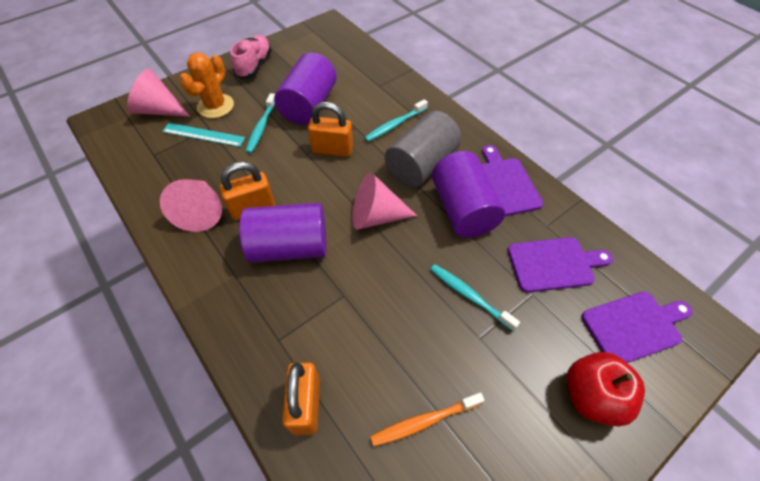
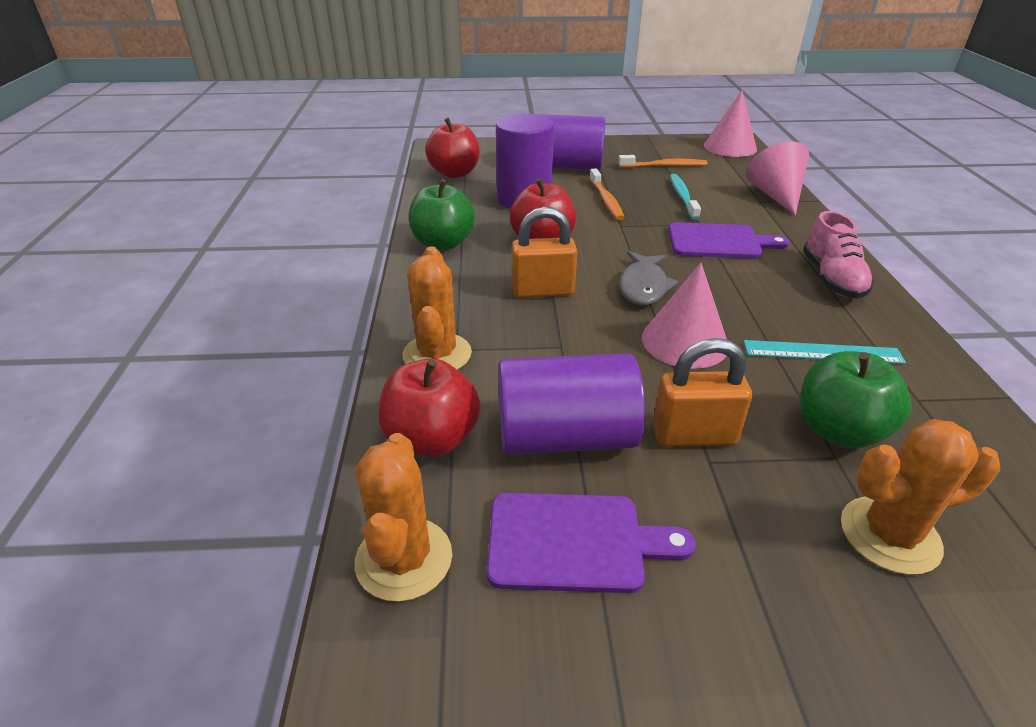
green apple: 0 -> 2
grey cylinder: 1 -> 0
grey fish: 0 -> 1
orange cactus: 1 -> 3
orange padlock: 3 -> 2
orange toothbrush: 1 -> 2
purple cutting board: 3 -> 2
red apple: 1 -> 3
turquoise toothbrush: 3 -> 1

